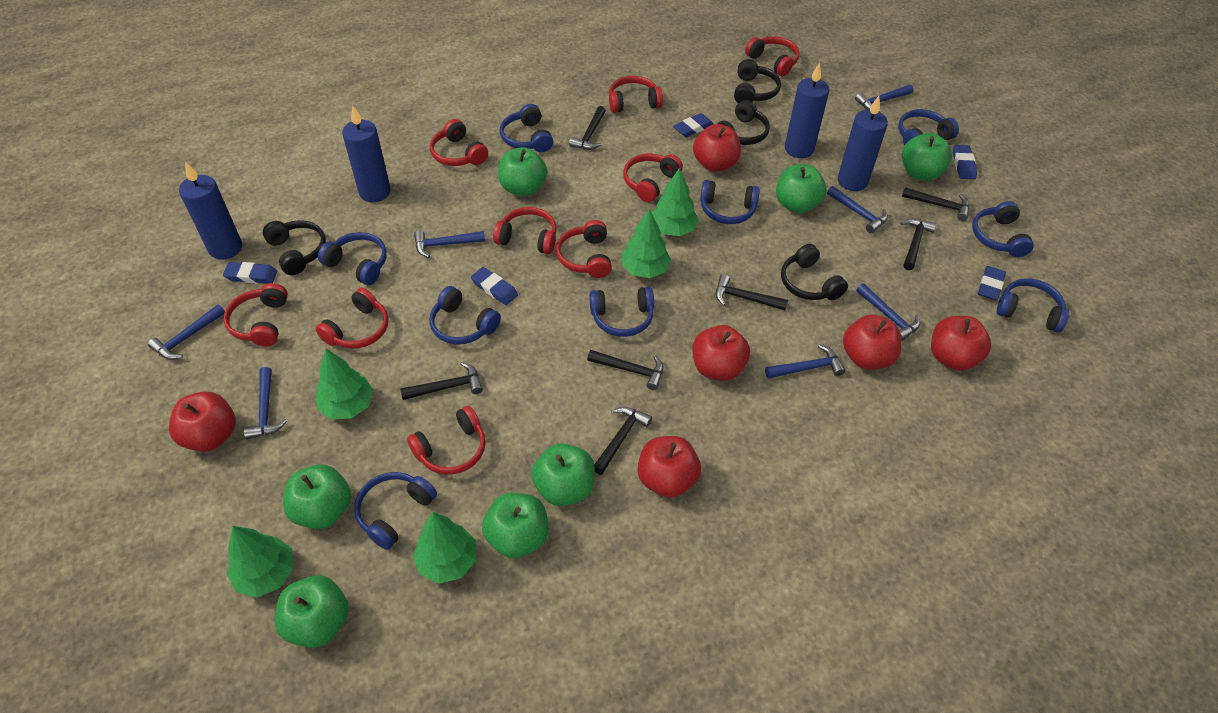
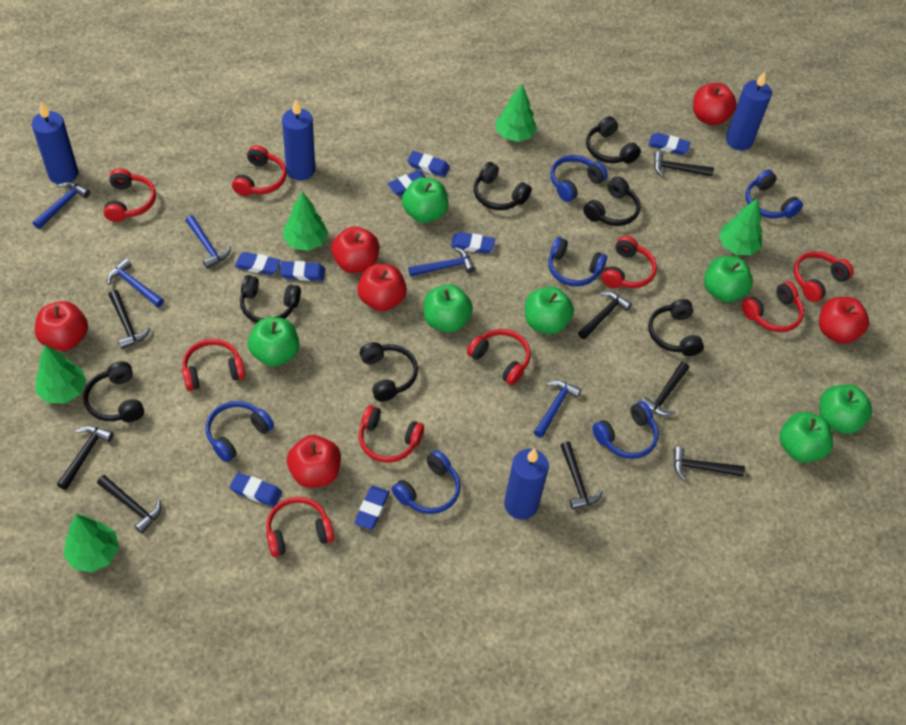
black hammer: 7 -> 8
black headphones: 4 -> 7
blue eraser: 5 -> 8
blue hammer: 7 -> 5
blue headphones: 9 -> 6

